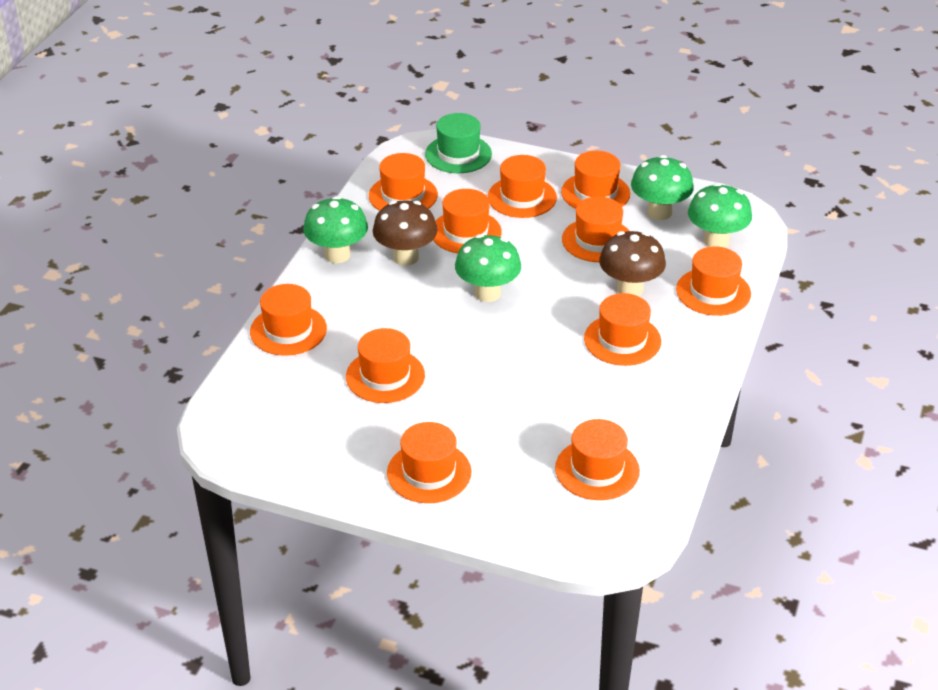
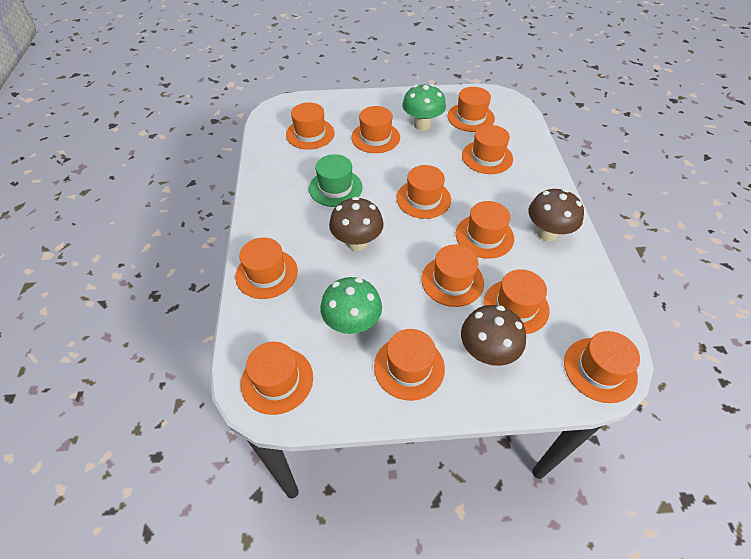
brown mushroom: 2 -> 3
green mushroom: 4 -> 2
orange hat: 11 -> 12

